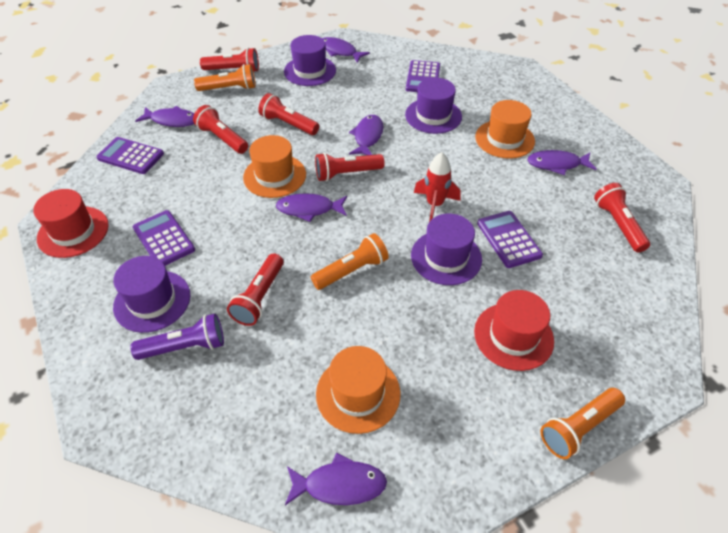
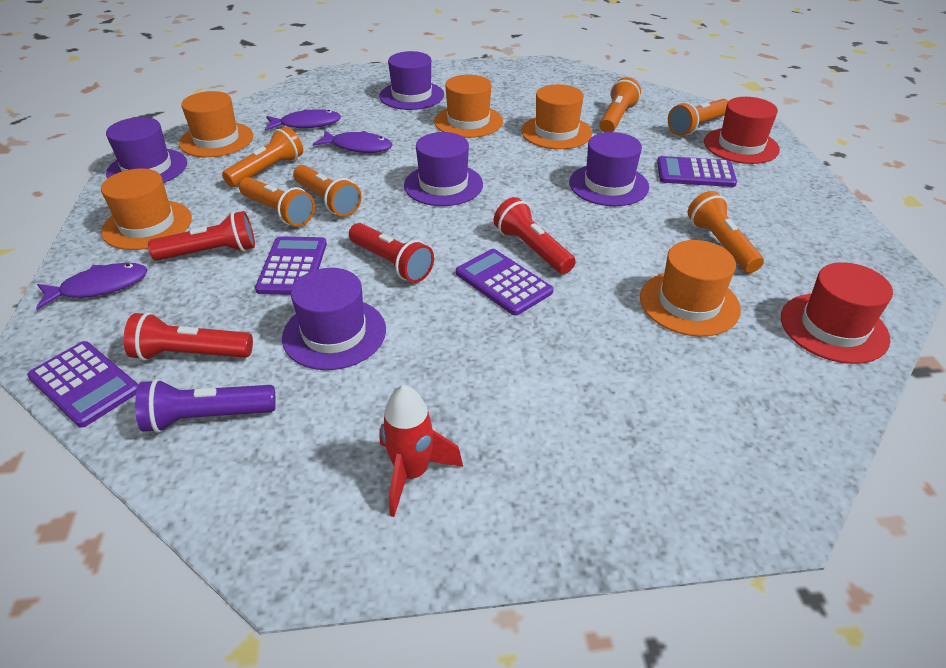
orange flashlight: 3 -> 6
orange hat: 3 -> 5
purple fish: 6 -> 3
purple hat: 4 -> 5
red flashlight: 6 -> 4

